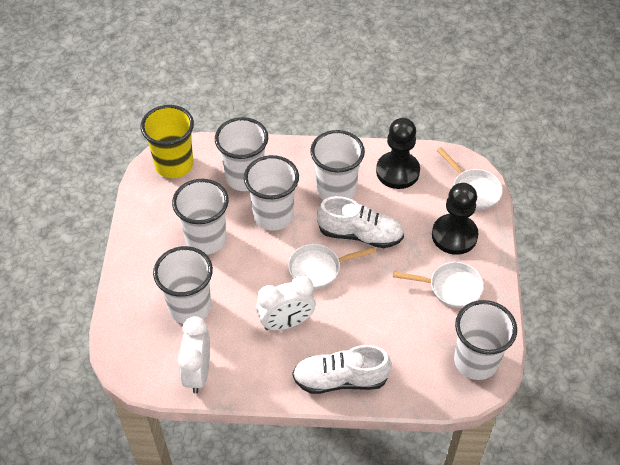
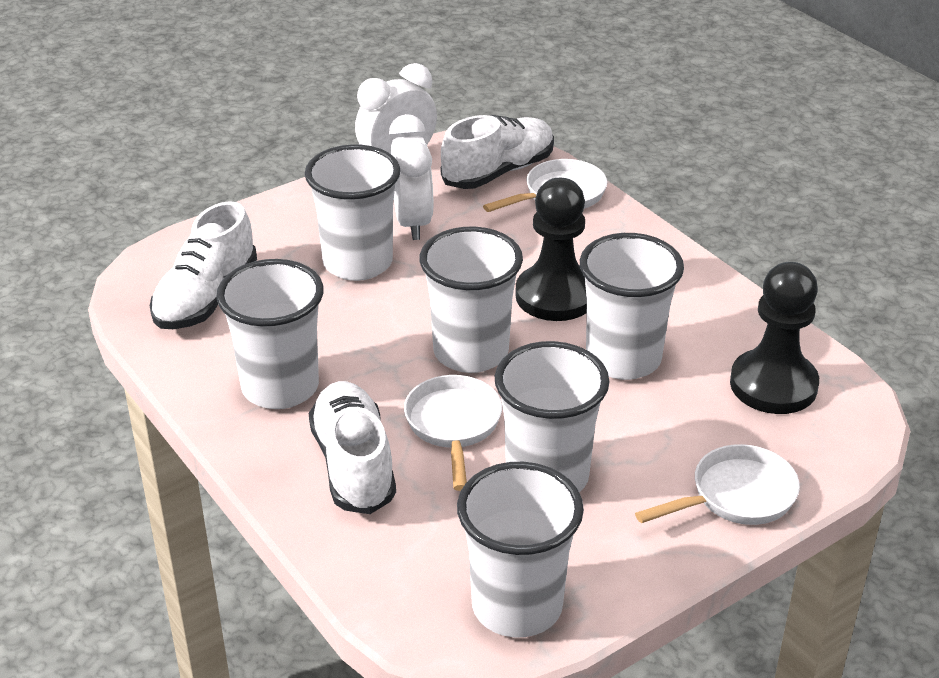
white shoe: 2 -> 3
yellow cup: 1 -> 0

